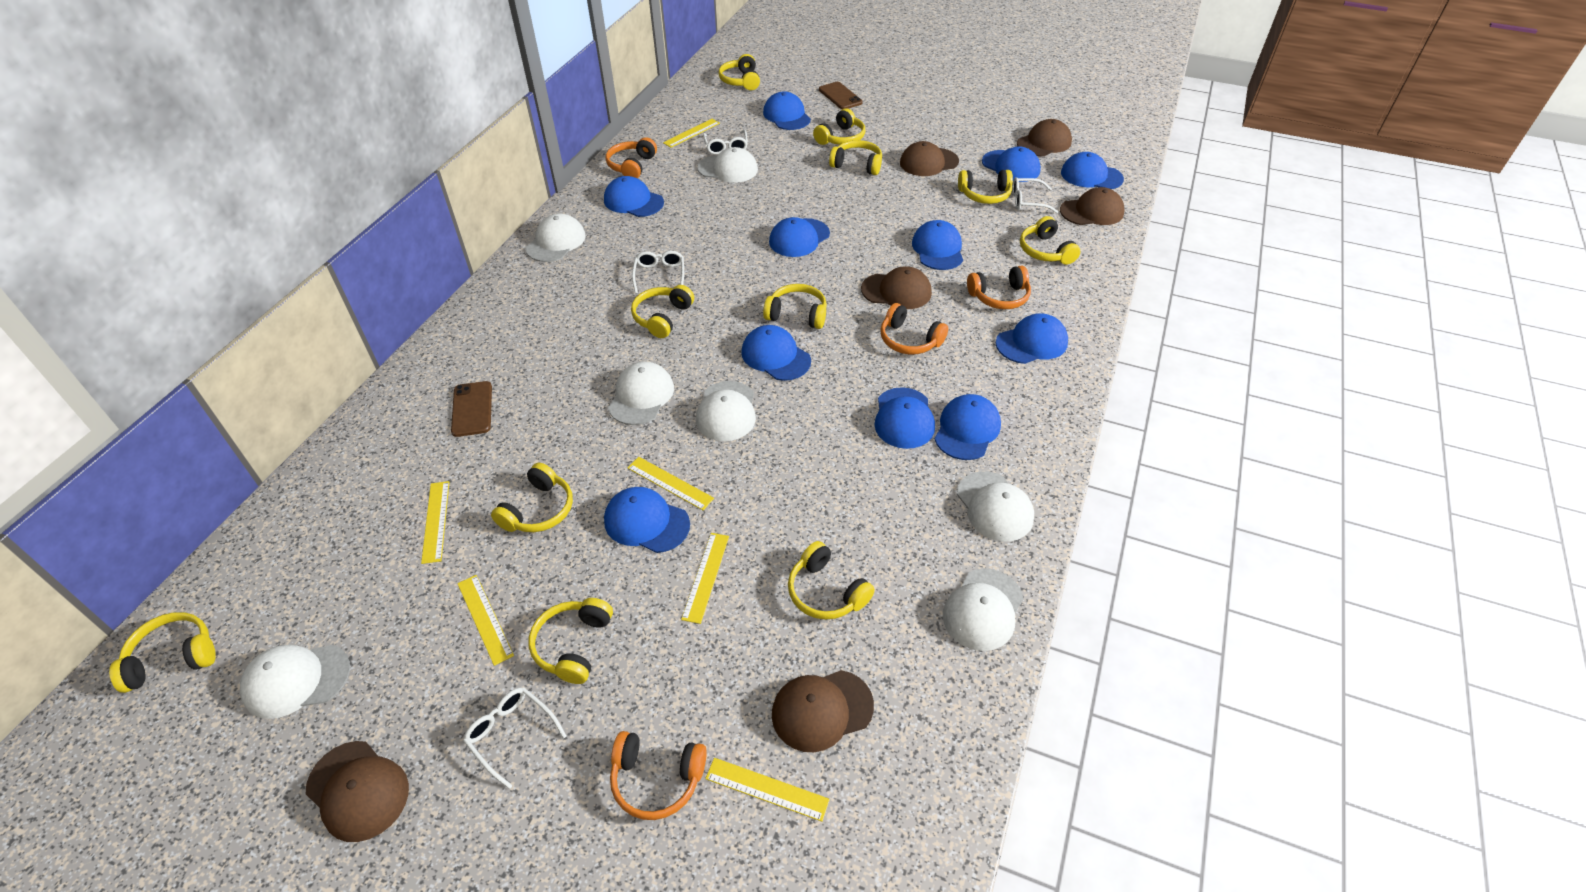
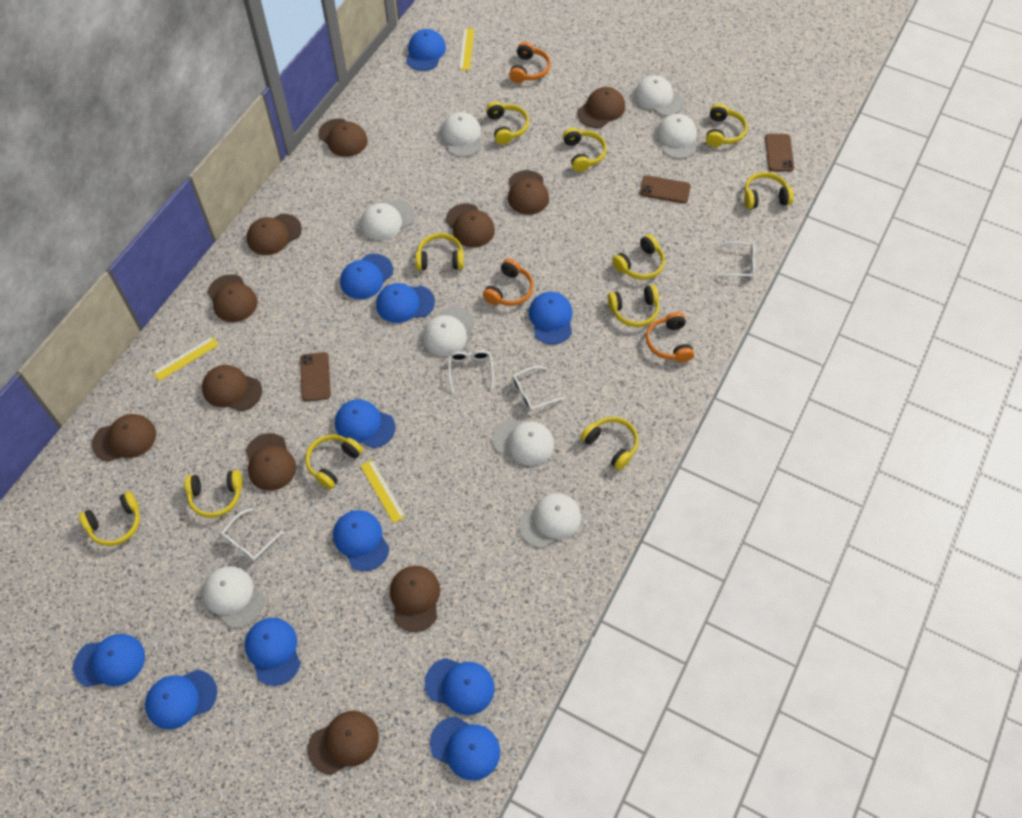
brown cap: 6 -> 11
brown phone: 2 -> 3
orange headphones: 4 -> 3
white cap: 7 -> 8
yellow ruler: 6 -> 3

